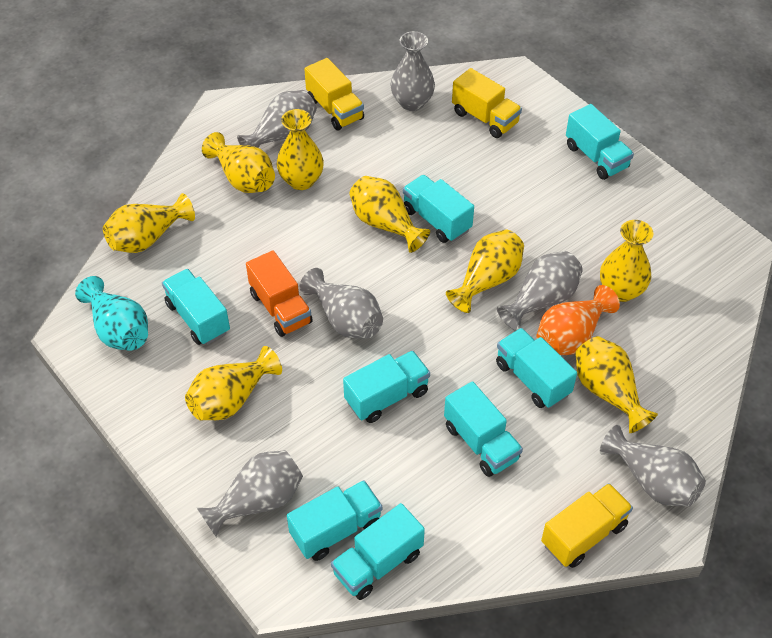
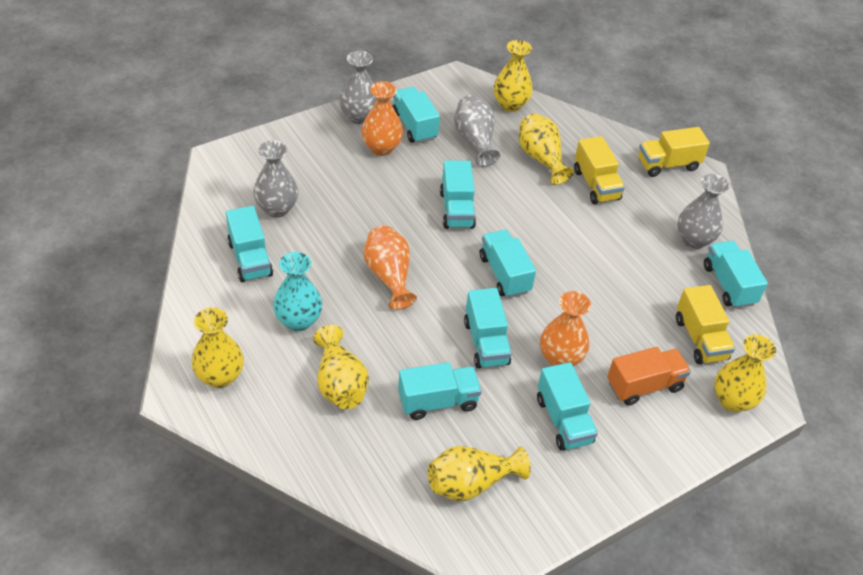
grey vase: 6 -> 4
orange vase: 1 -> 3
yellow vase: 8 -> 6

